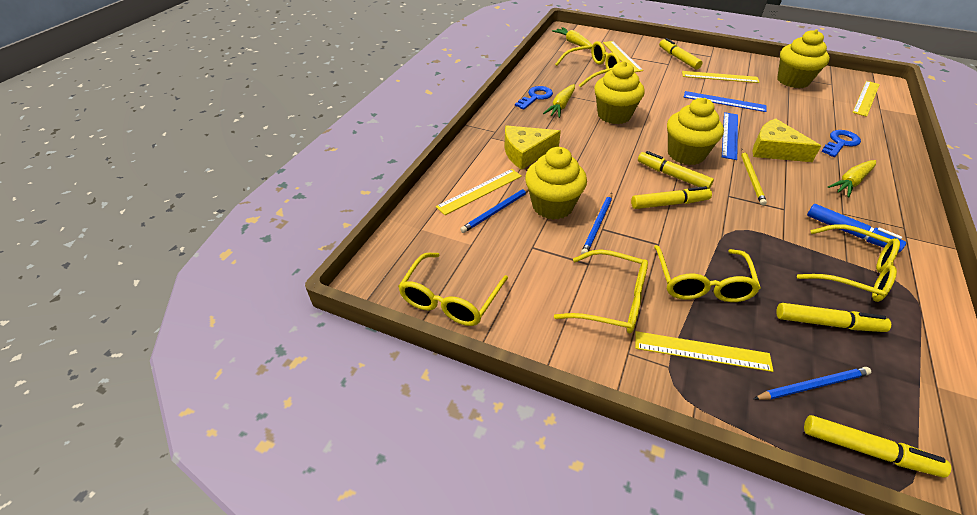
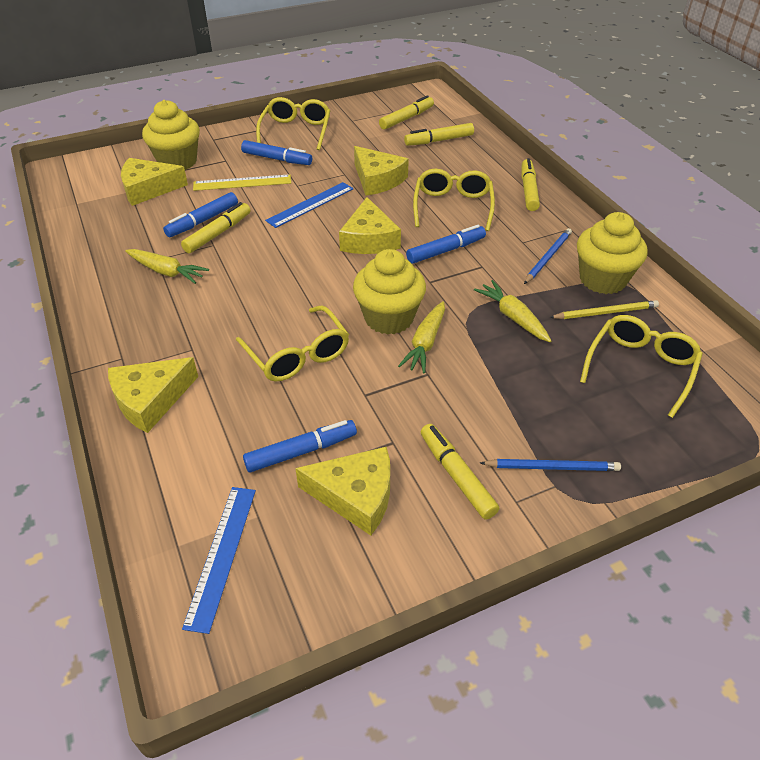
blue key: 2 -> 0
blue marker: 1 -> 4
blue pencil: 3 -> 2
yellow cheese: 2 -> 5
yellow cupcake: 4 -> 3
yellow glasses: 5 -> 4
yellow ruler: 5 -> 1

